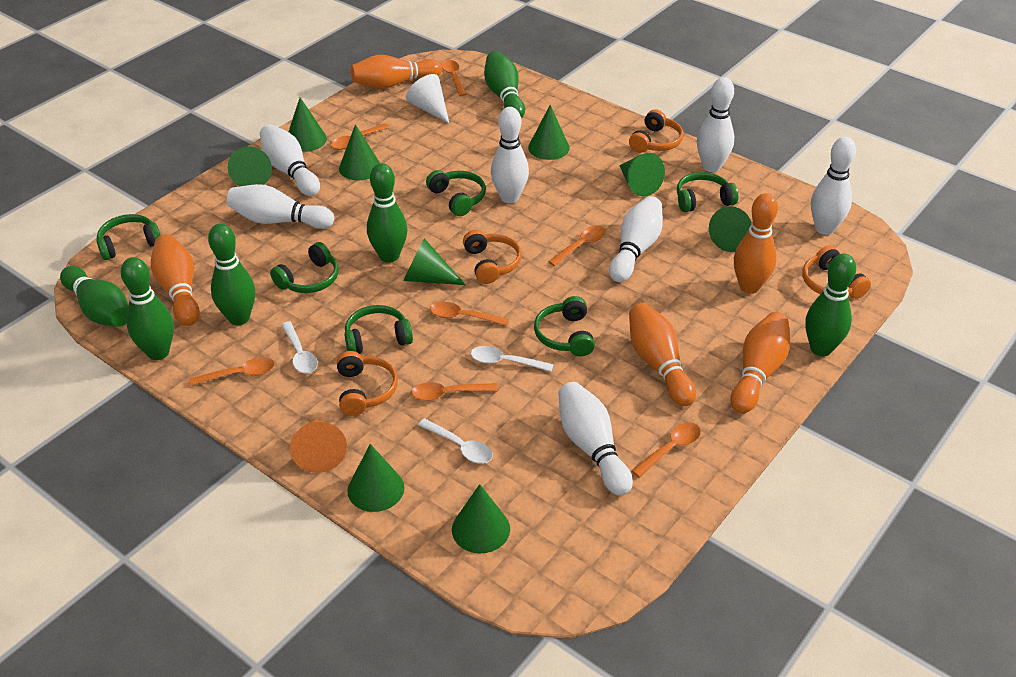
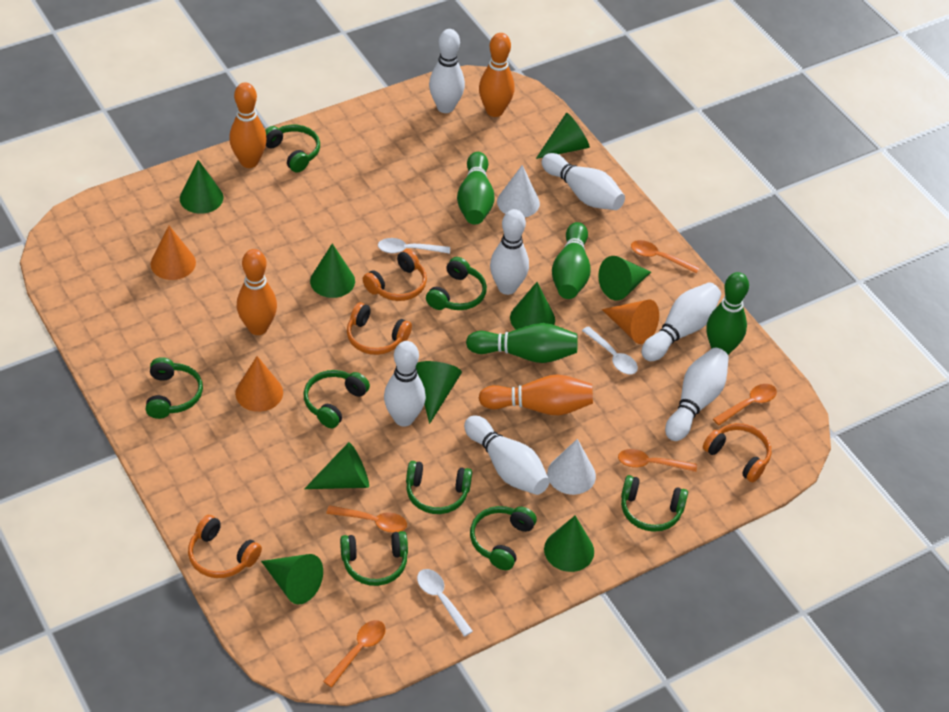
green bowling pin: 6 -> 4
green headphones: 6 -> 8
orange bowling pin: 5 -> 4
orange cone: 1 -> 3
orange spoon: 7 -> 5
white cone: 1 -> 2

